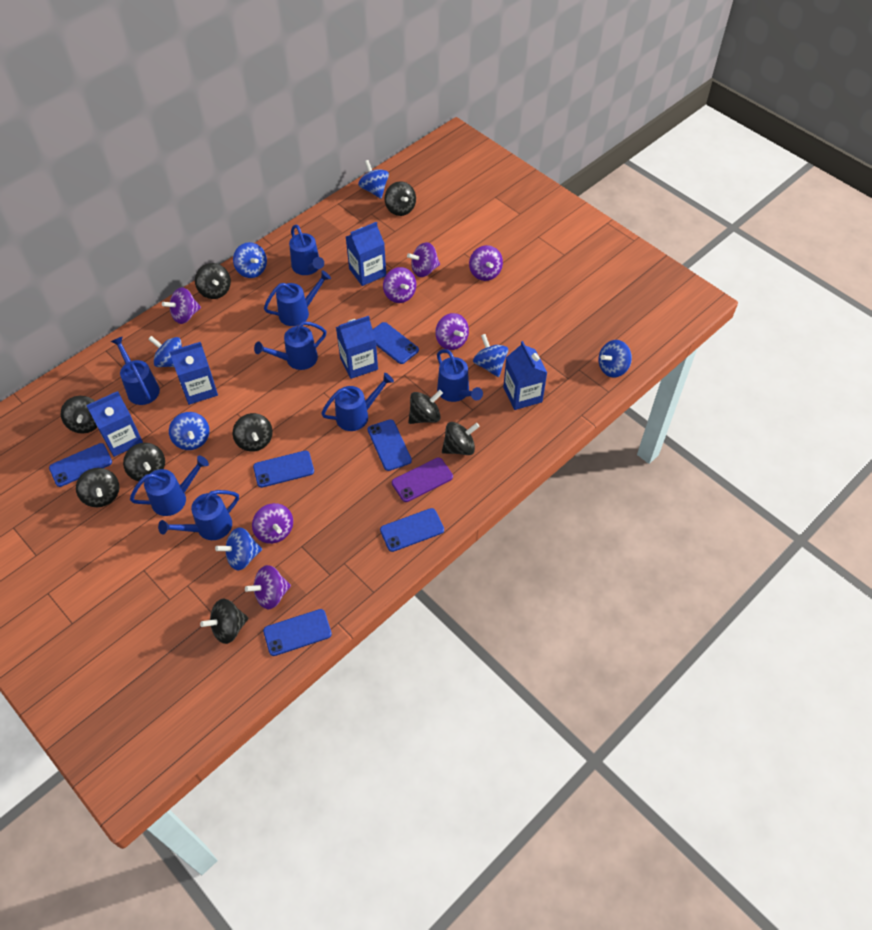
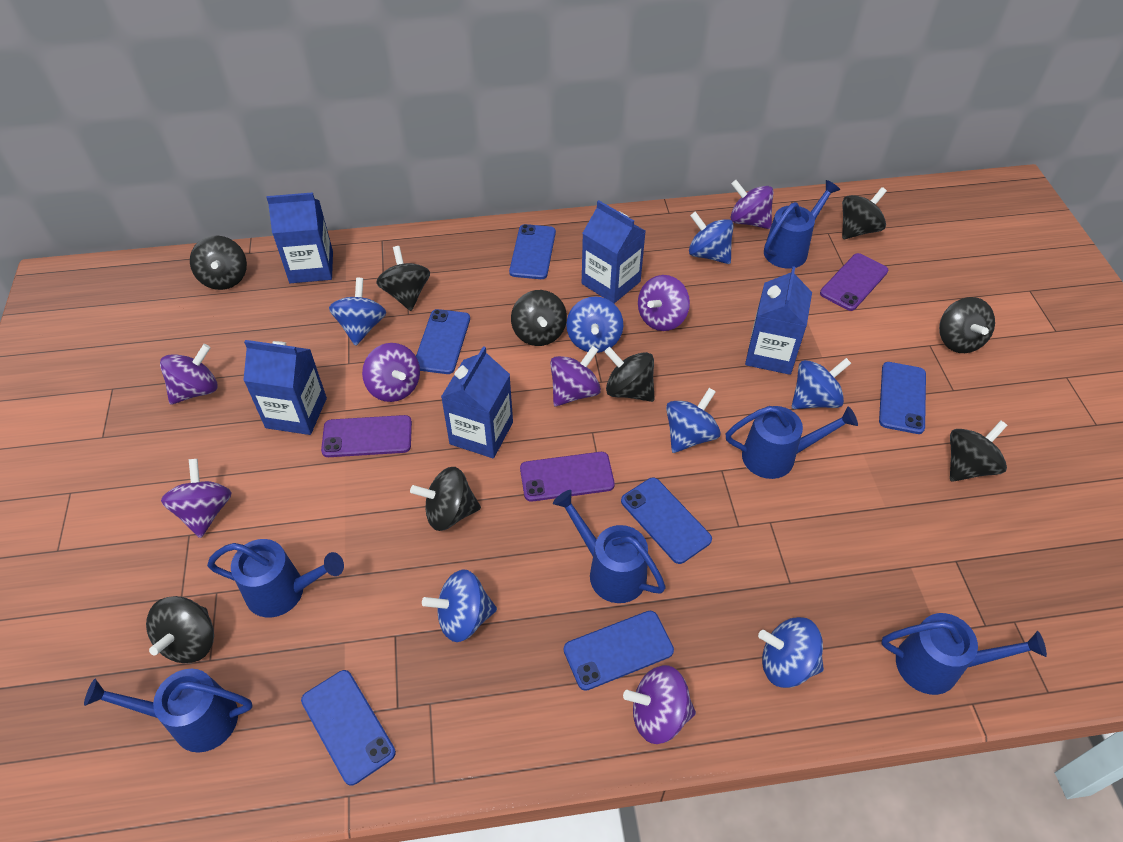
blue watering can: 8 -> 6
purple phone: 1 -> 3

